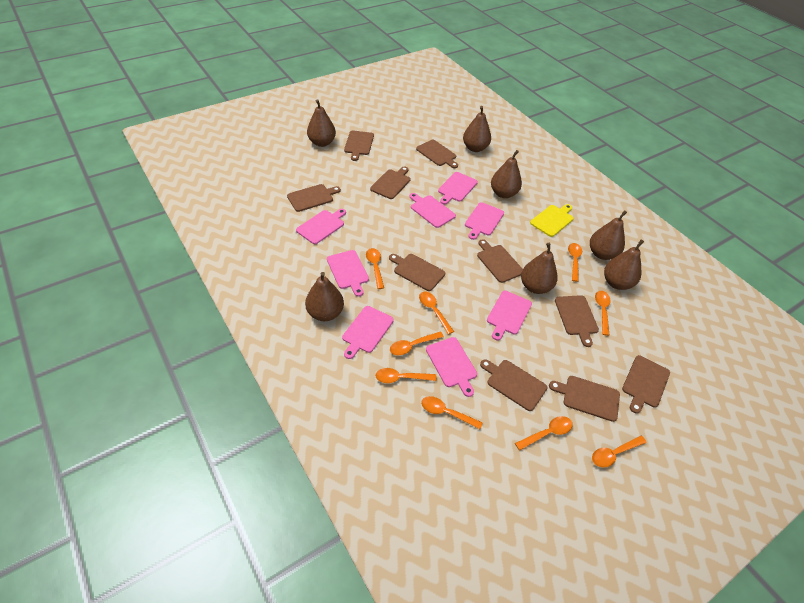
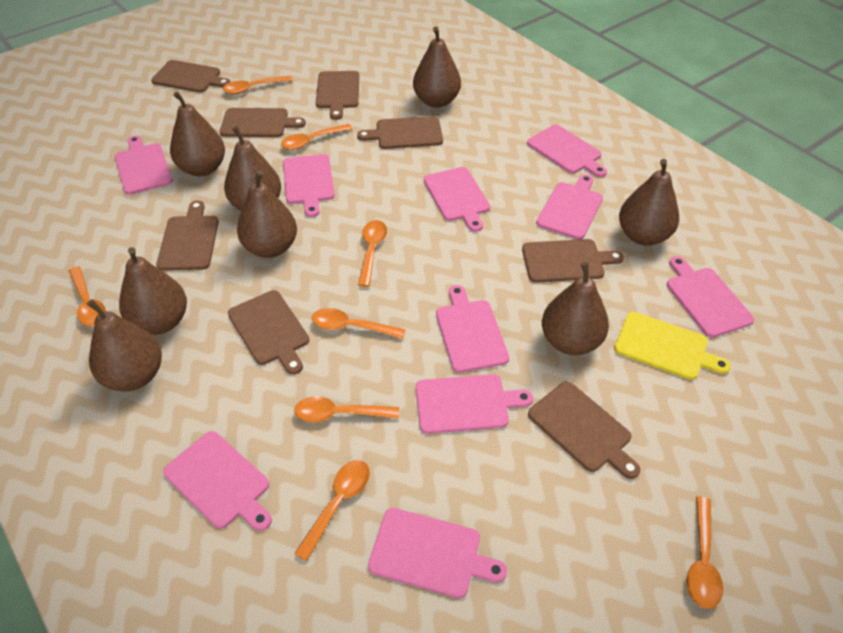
brown cutting board: 10 -> 8
brown pear: 7 -> 8
orange spoon: 9 -> 8
pink cutting board: 8 -> 10

